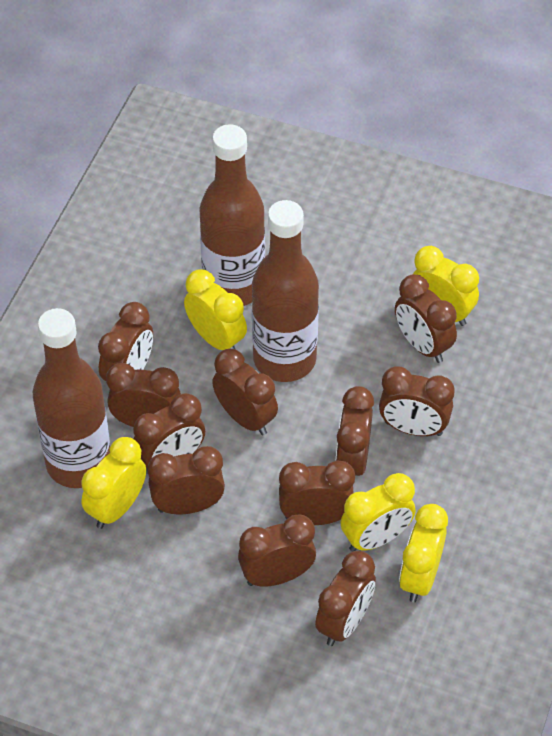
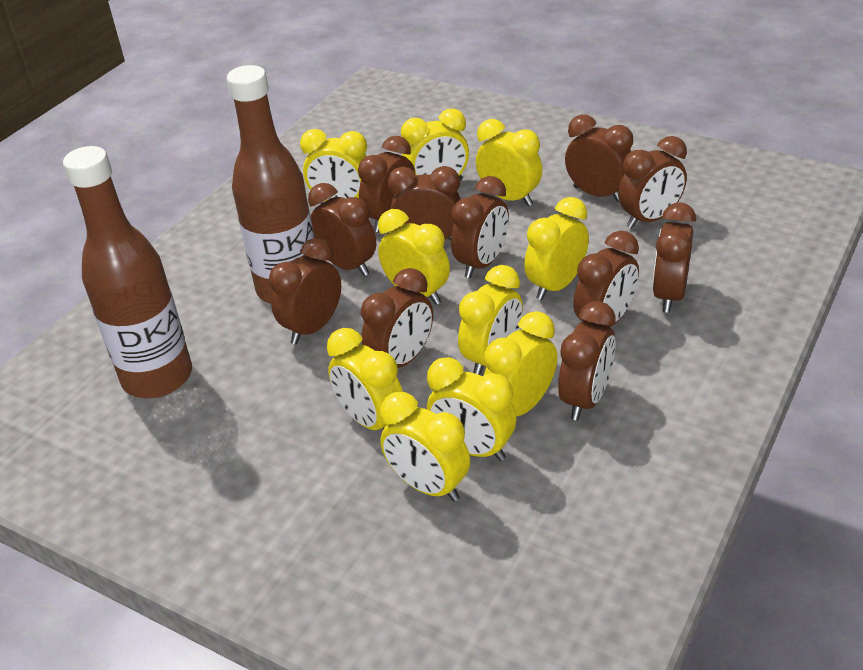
brown bottle: 3 -> 2
yellow clock: 5 -> 10

